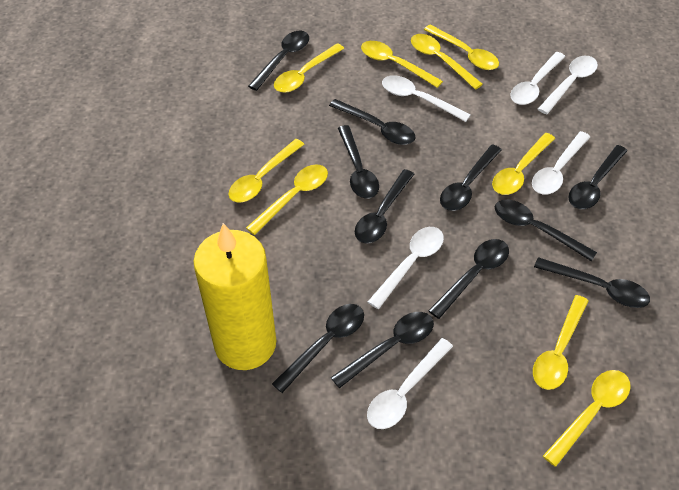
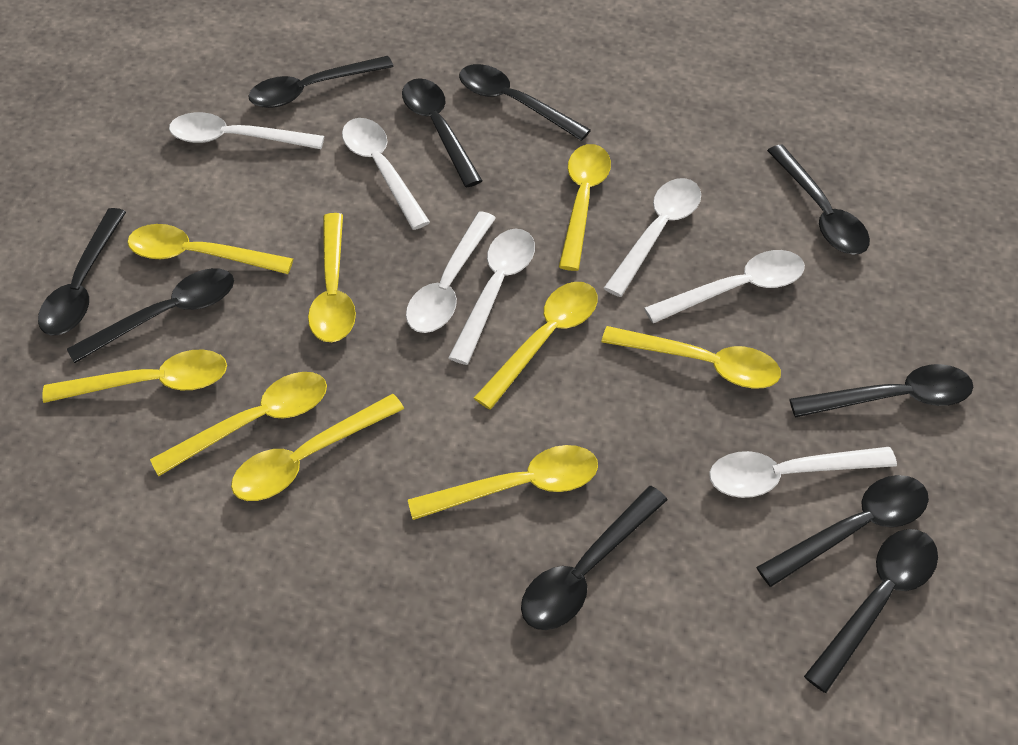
black spoon: 11 -> 10
white spoon: 6 -> 7
yellow candle: 1 -> 0

